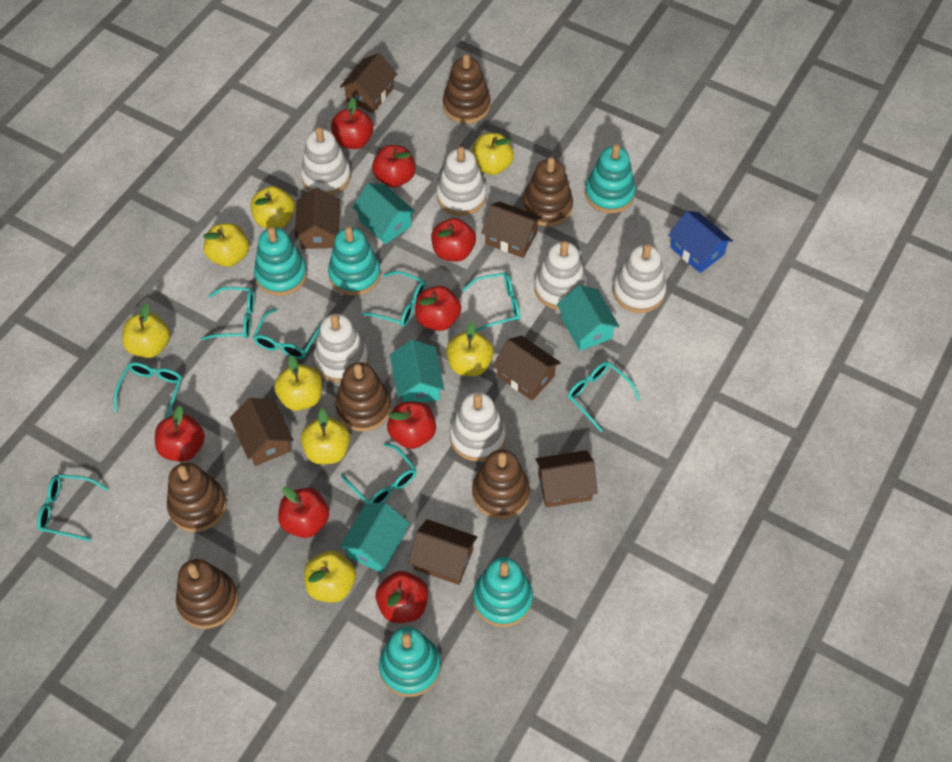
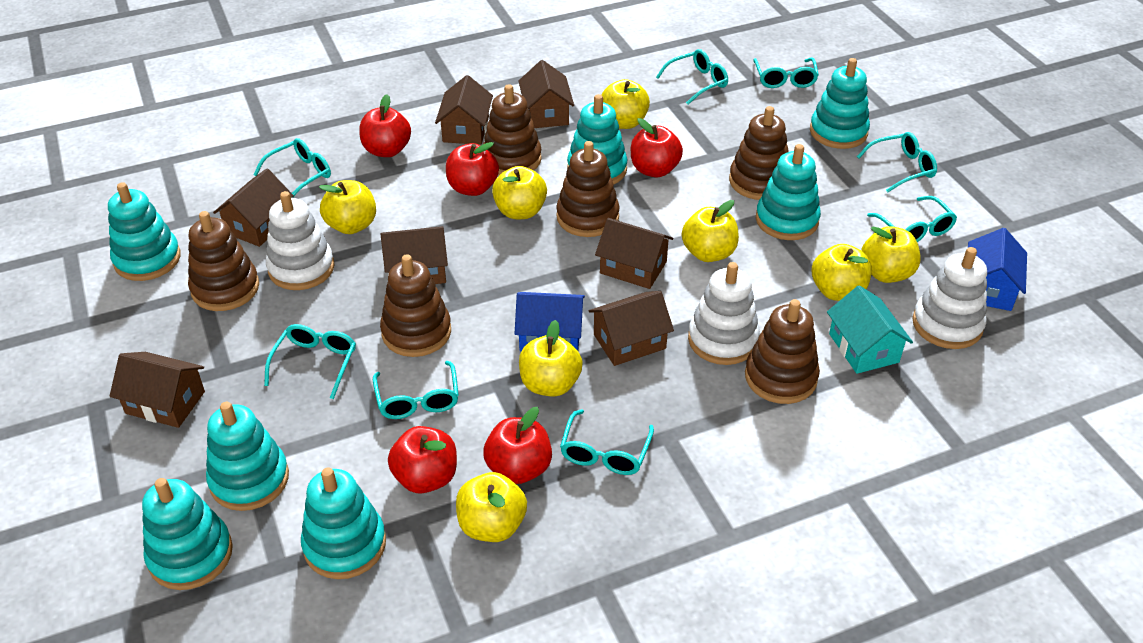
blue house: 1 -> 2
red apple: 8 -> 5
turquoise house: 4 -> 1
turquoise stacking toy: 5 -> 7
white stacking toy: 6 -> 3

